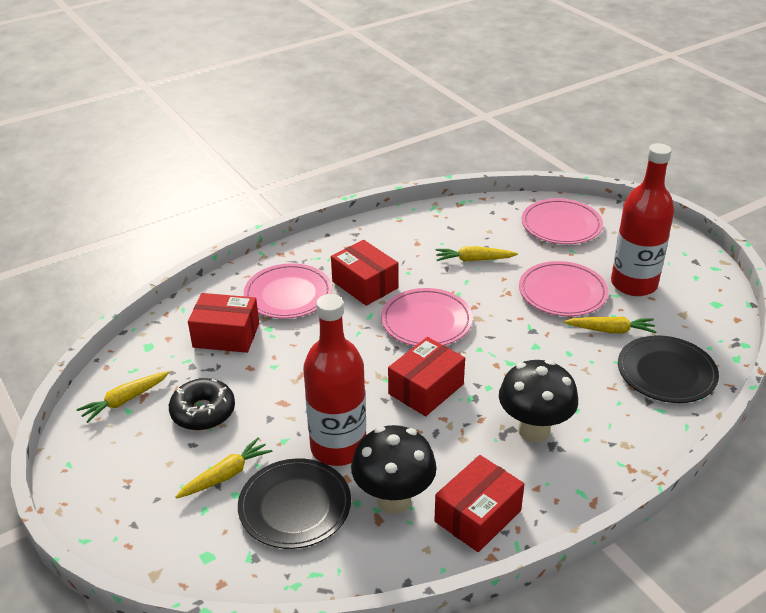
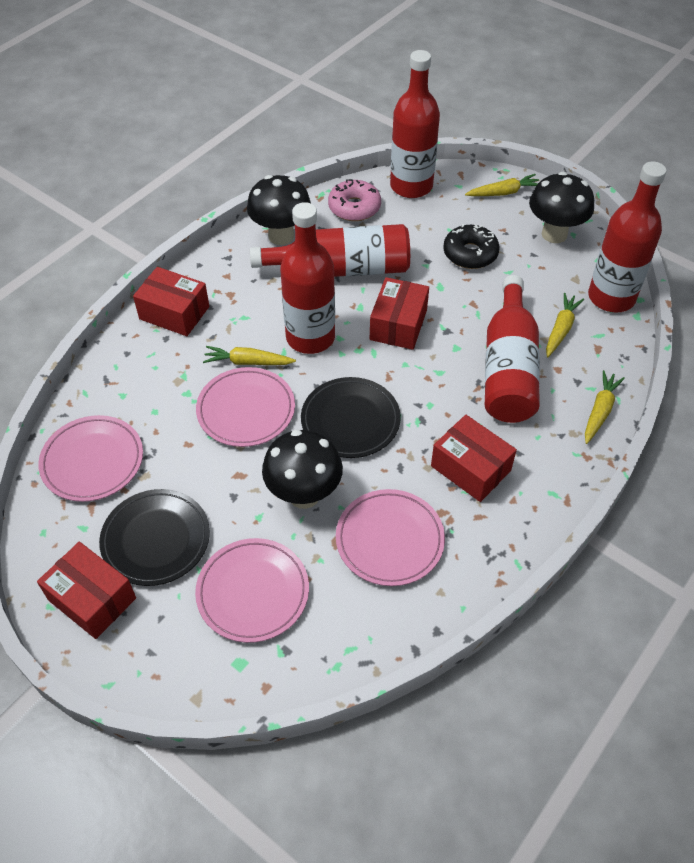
black mushroom: 2 -> 3
pink donut: 0 -> 1
red bottle: 2 -> 5

